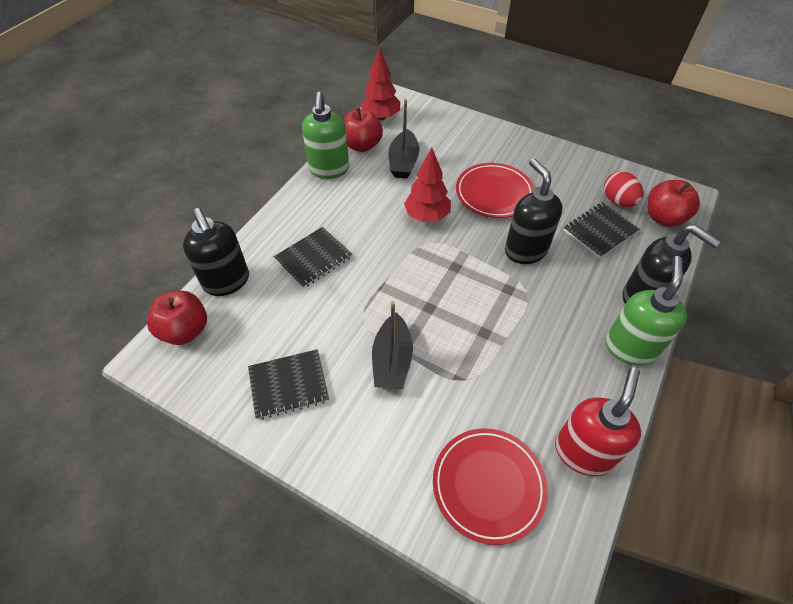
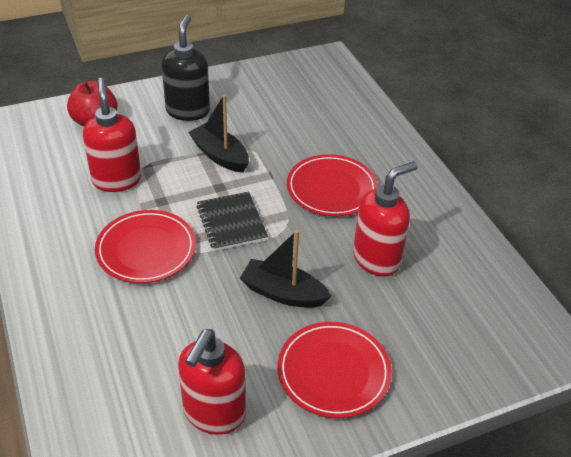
black notebook: 3 -> 1
black soap dispenser: 3 -> 1
green soap dispenser: 2 -> 0
red apple: 3 -> 1
red egg: 1 -> 0
red plate: 2 -> 3
red soap dispenser: 1 -> 3
red tree: 2 -> 0

